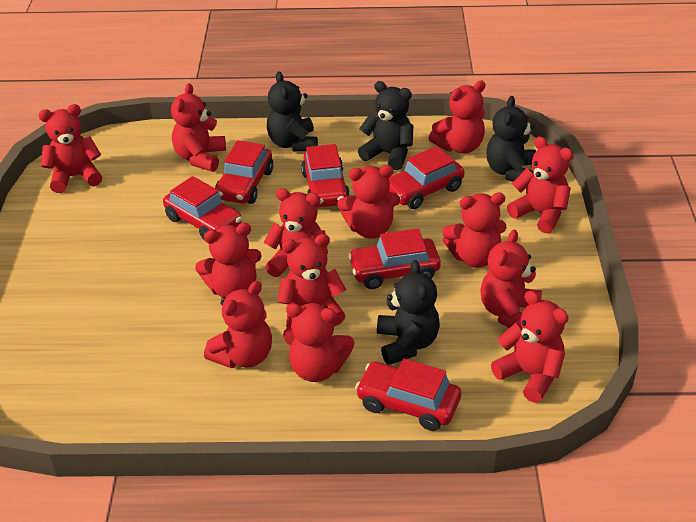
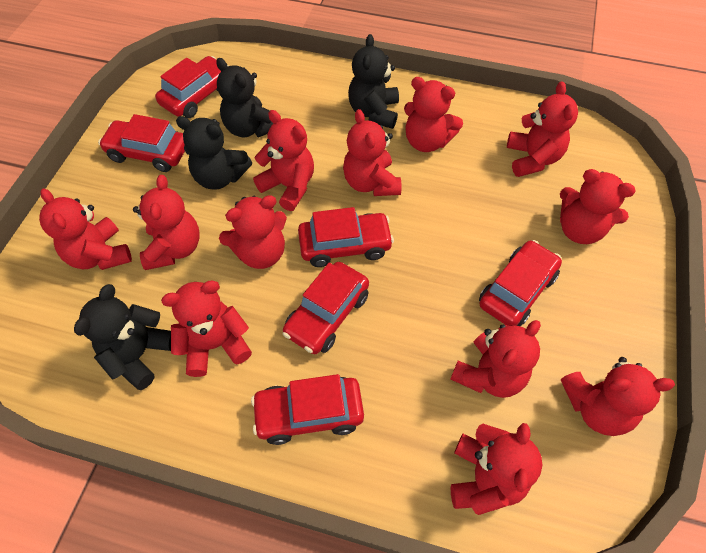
red teddy bear: 13 -> 12

